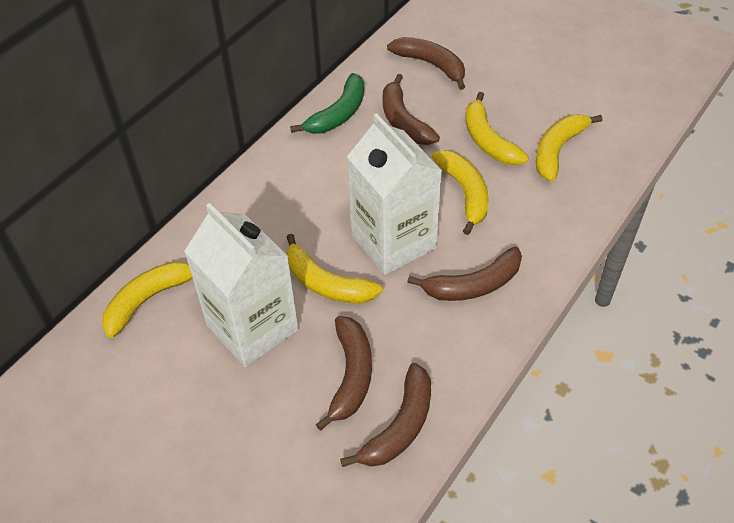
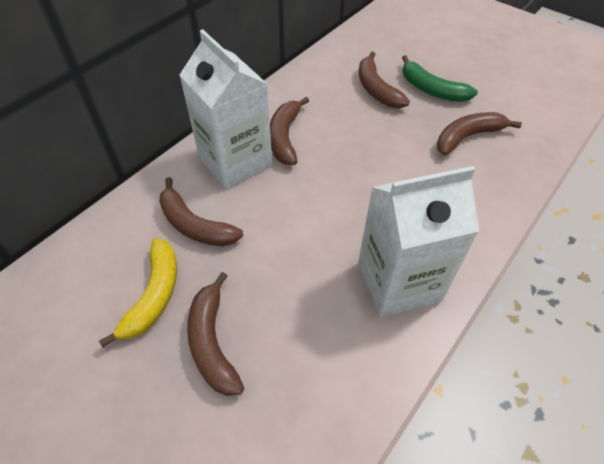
yellow banana: 5 -> 1

